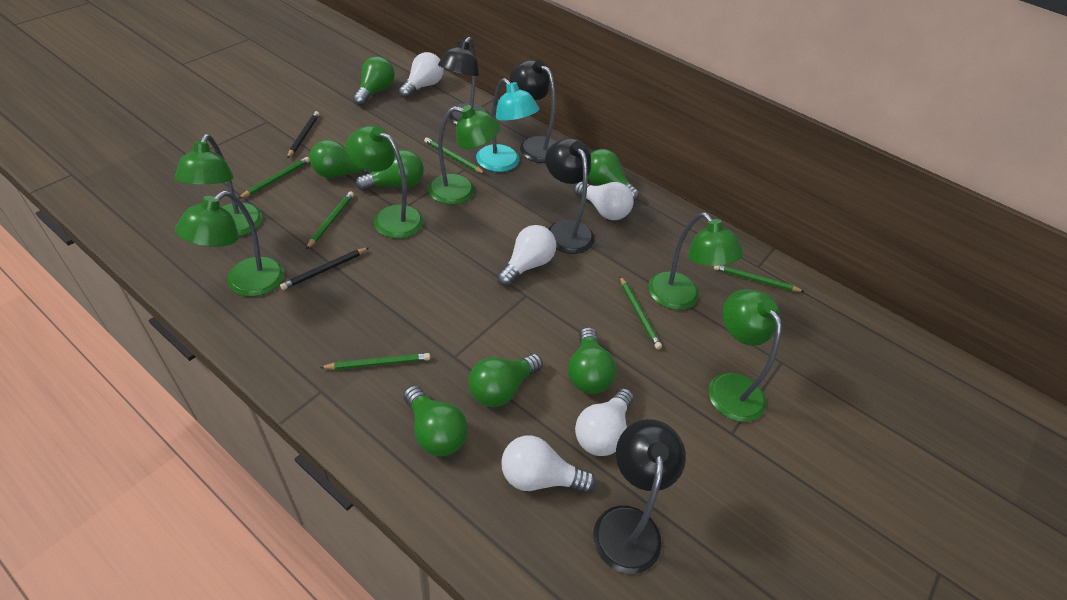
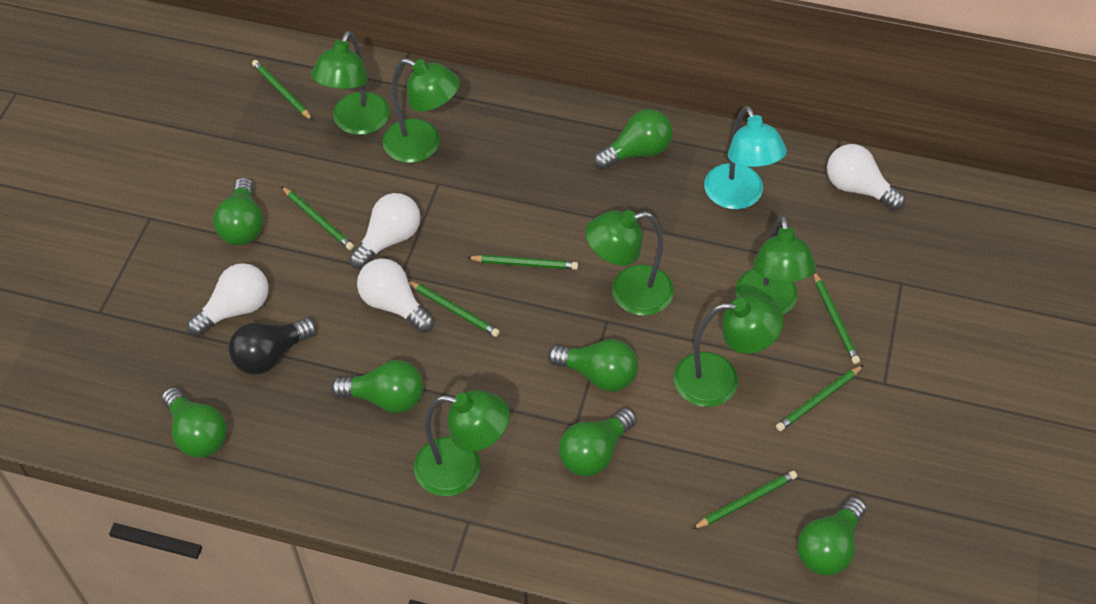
black lamp: 4 -> 0
black light bulb: 0 -> 1
black pencil: 2 -> 0
green pencil: 6 -> 7
white light bulb: 5 -> 4

